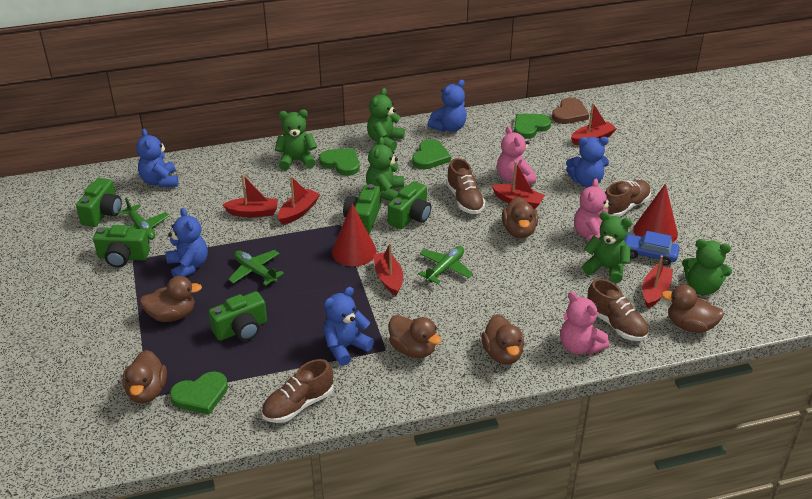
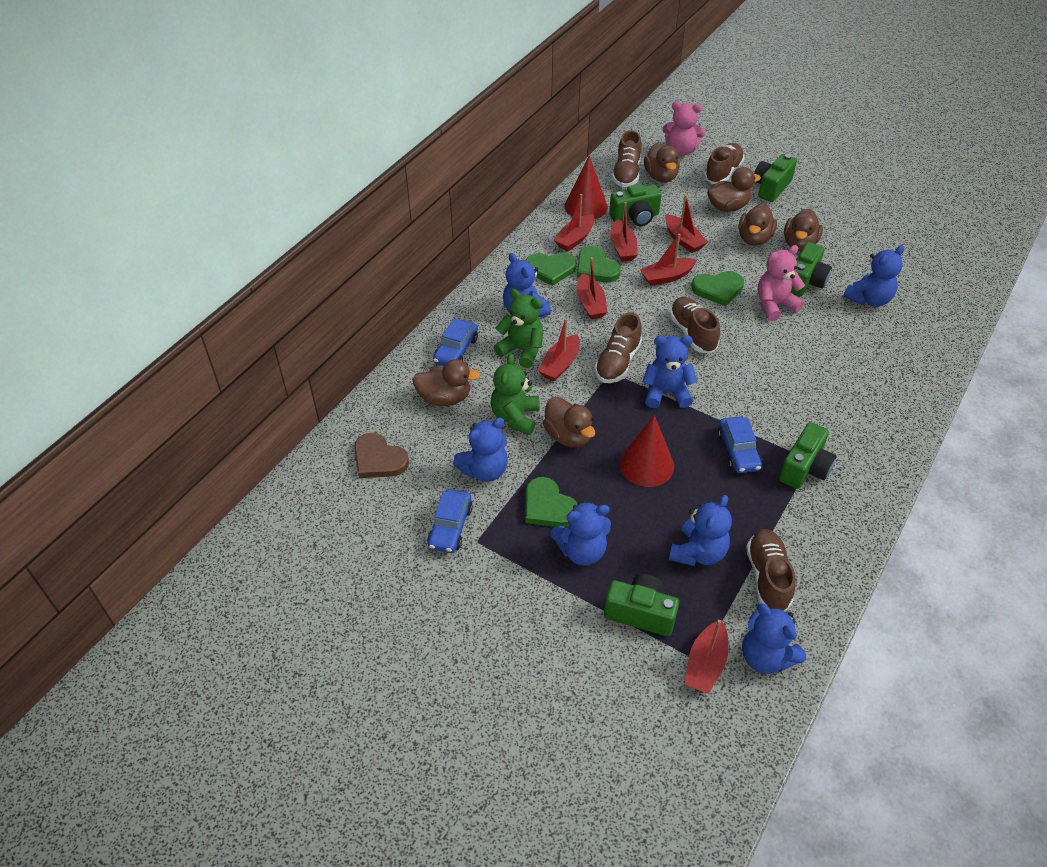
blue car: 1 -> 3
blue teddy bear: 5 -> 7
brown shoe: 4 -> 5
green plane: 3 -> 0
green teddy bear: 5 -> 2
pink teddy bear: 3 -> 2
red boat: 6 -> 7

